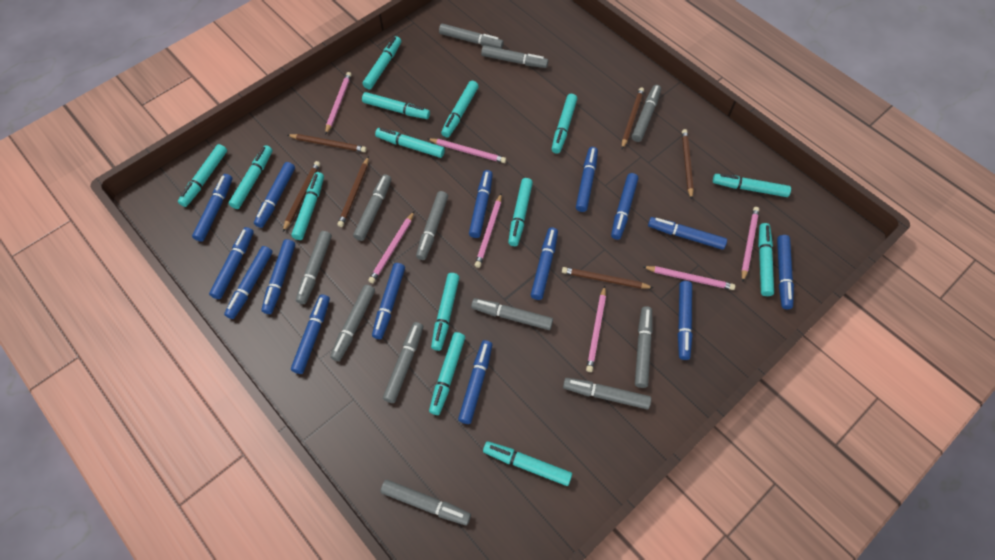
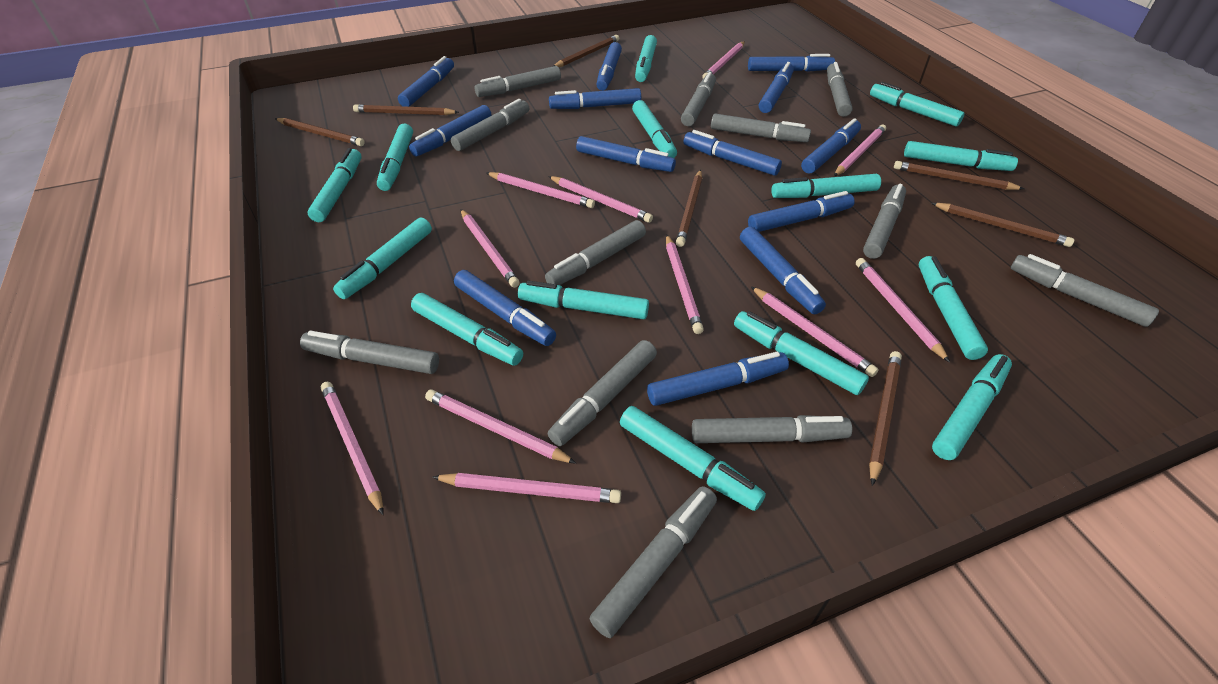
blue marker: 15 -> 13
brown pencil: 6 -> 7
pink pencil: 7 -> 11

